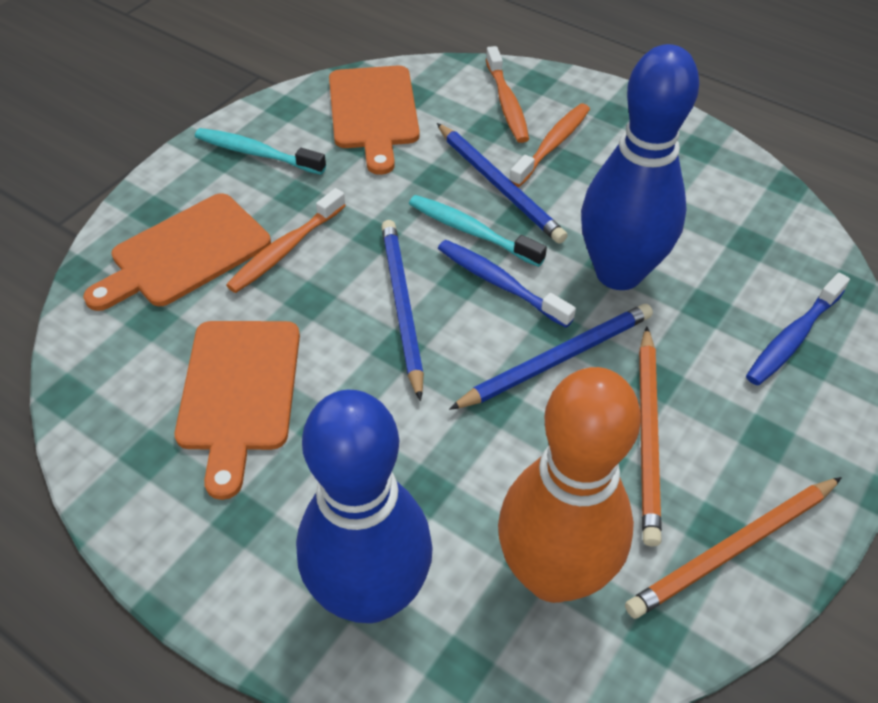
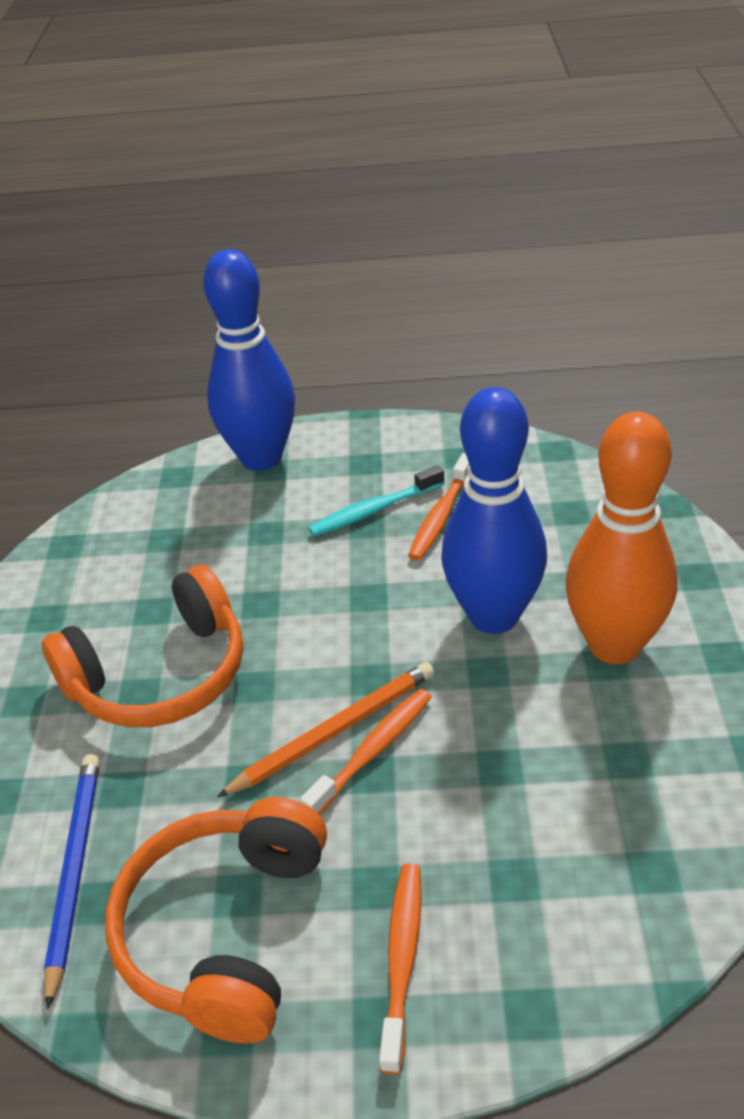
blue pencil: 3 -> 1
blue toothbrush: 2 -> 0
orange cutting board: 3 -> 0
orange headphones: 0 -> 2
orange pencil: 2 -> 1
turquoise toothbrush: 2 -> 1

